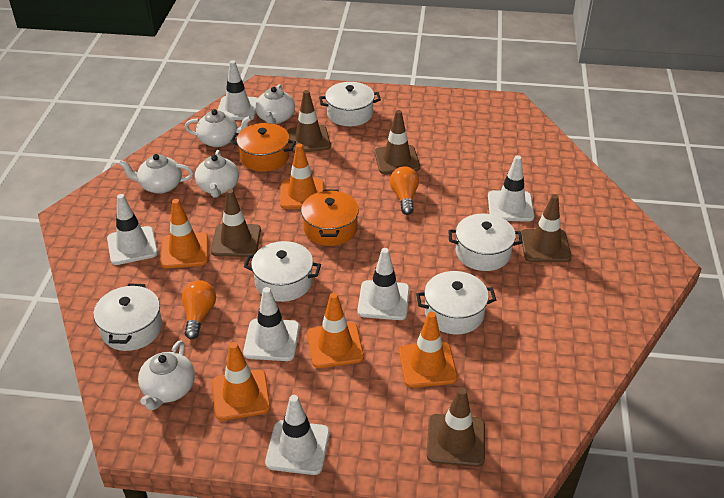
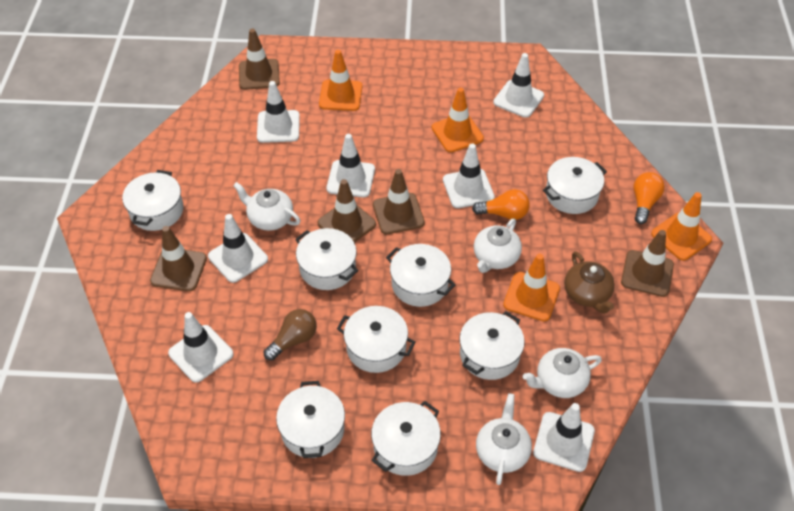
brown light bulb: 0 -> 1
brown teapot: 0 -> 1
orange pot: 2 -> 0
orange traffic cone: 5 -> 4
white pot: 5 -> 8
white teapot: 5 -> 4
white traffic cone: 6 -> 7

